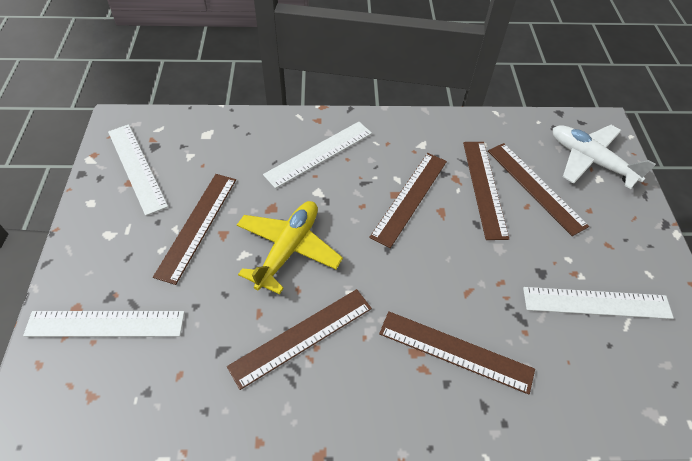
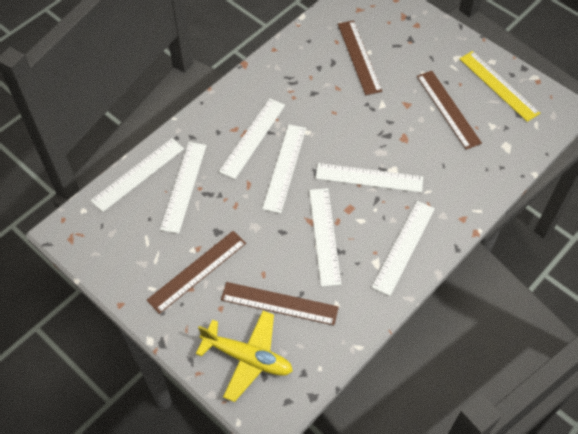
brown ruler: 6 -> 4
white plane: 1 -> 0
white ruler: 4 -> 7
yellow ruler: 0 -> 1

